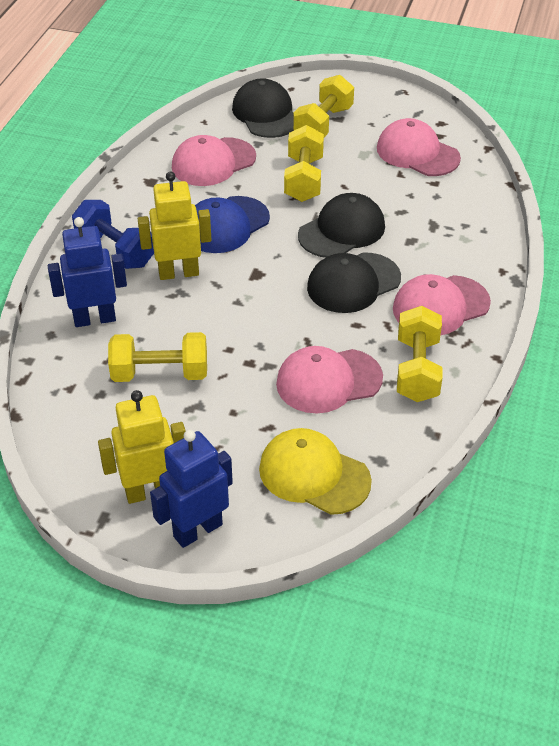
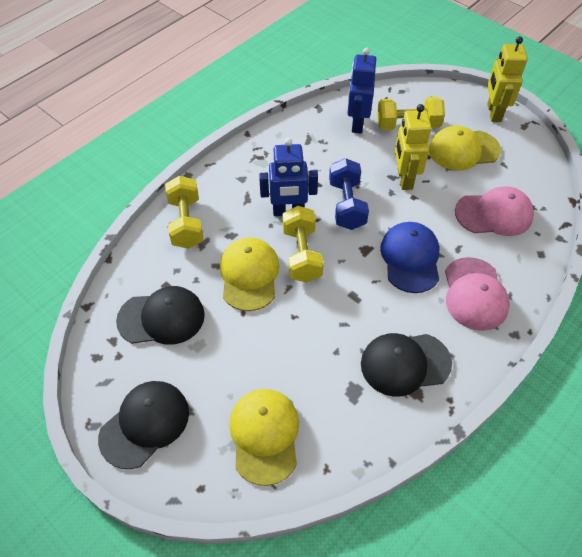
pink cap: 4 -> 2
yellow cap: 1 -> 3
yellow dumbbell: 4 -> 3

